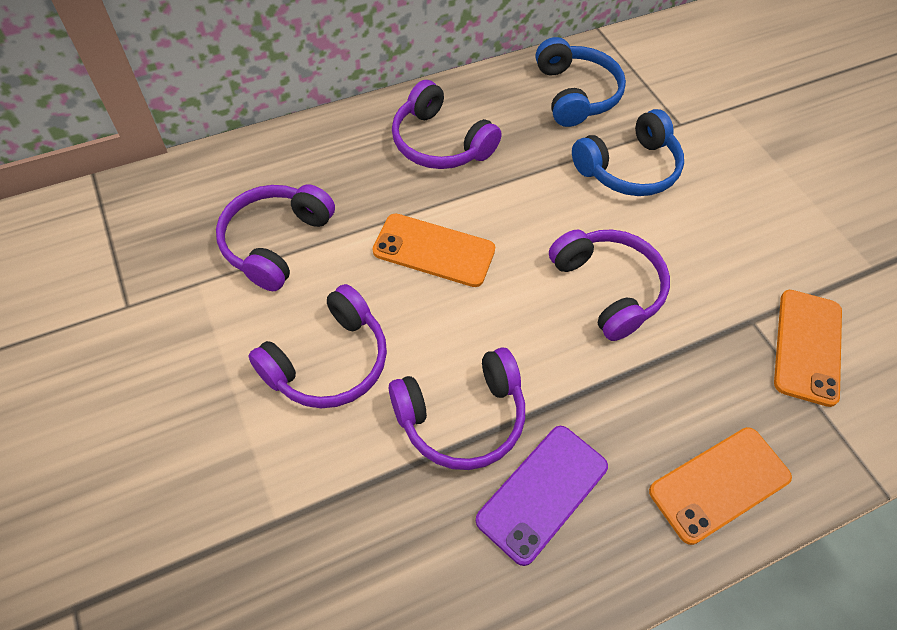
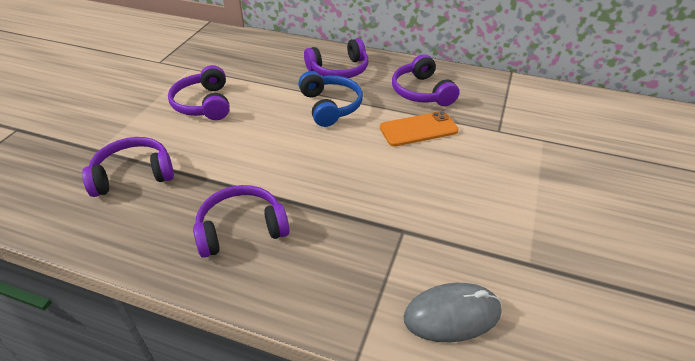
blue headphones: 2 -> 1
grey mouse: 0 -> 1
orange phone: 3 -> 1
purple phone: 1 -> 0

